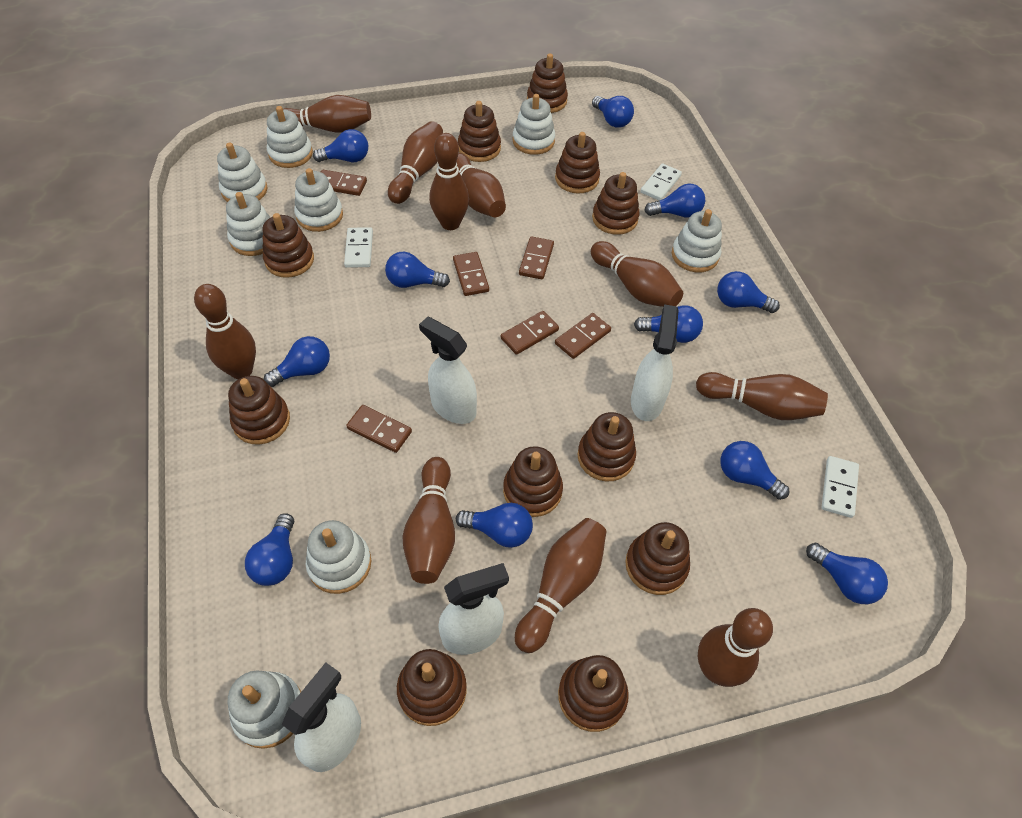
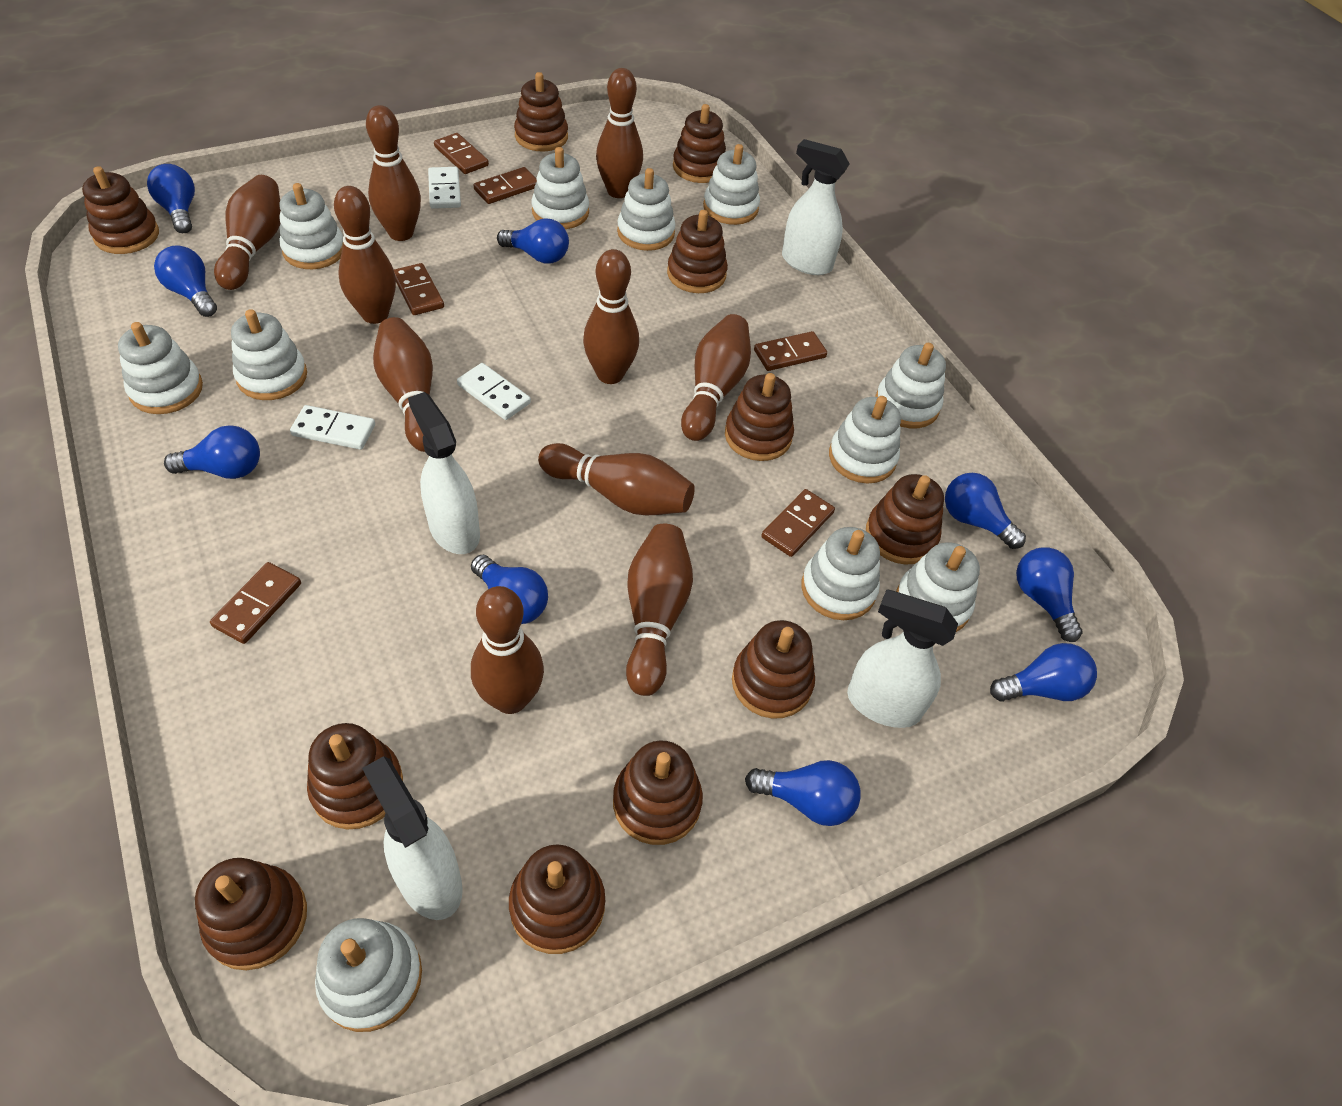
blue light bulb: 11 -> 9
white stacking toy: 8 -> 11

